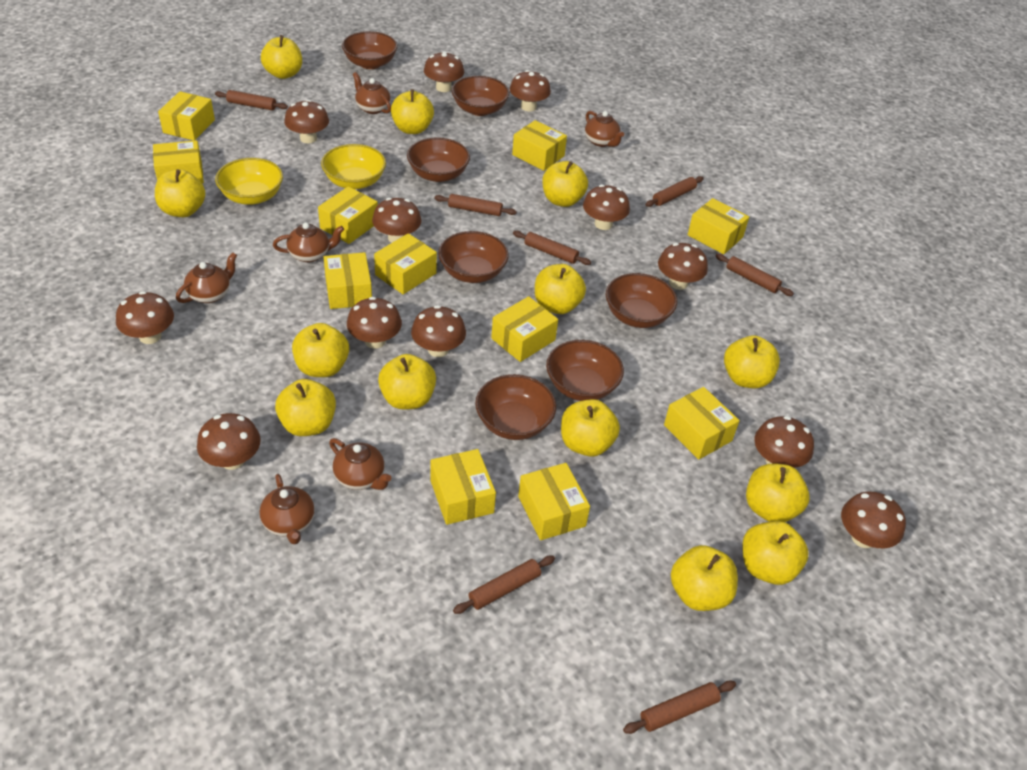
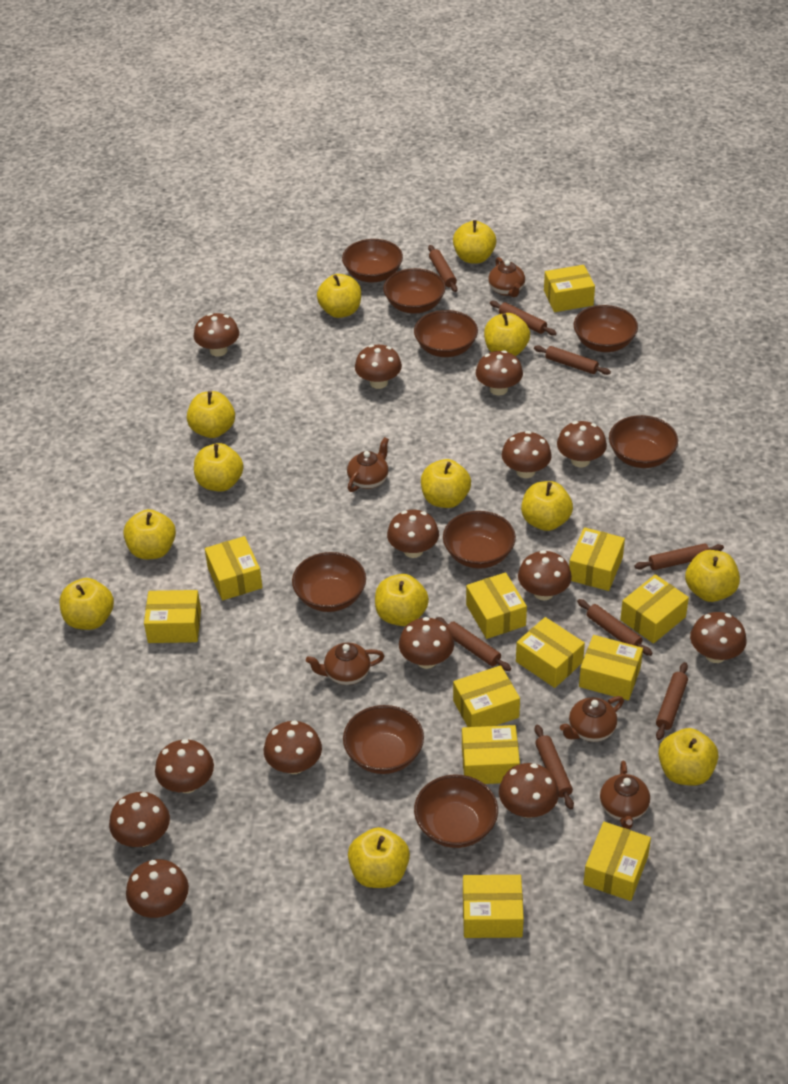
brown bowl: 7 -> 9
brown mushroom: 12 -> 14
brown rolling pin: 7 -> 8
brown teapot: 6 -> 5
yellow bowl: 2 -> 0
yellow box: 11 -> 12

